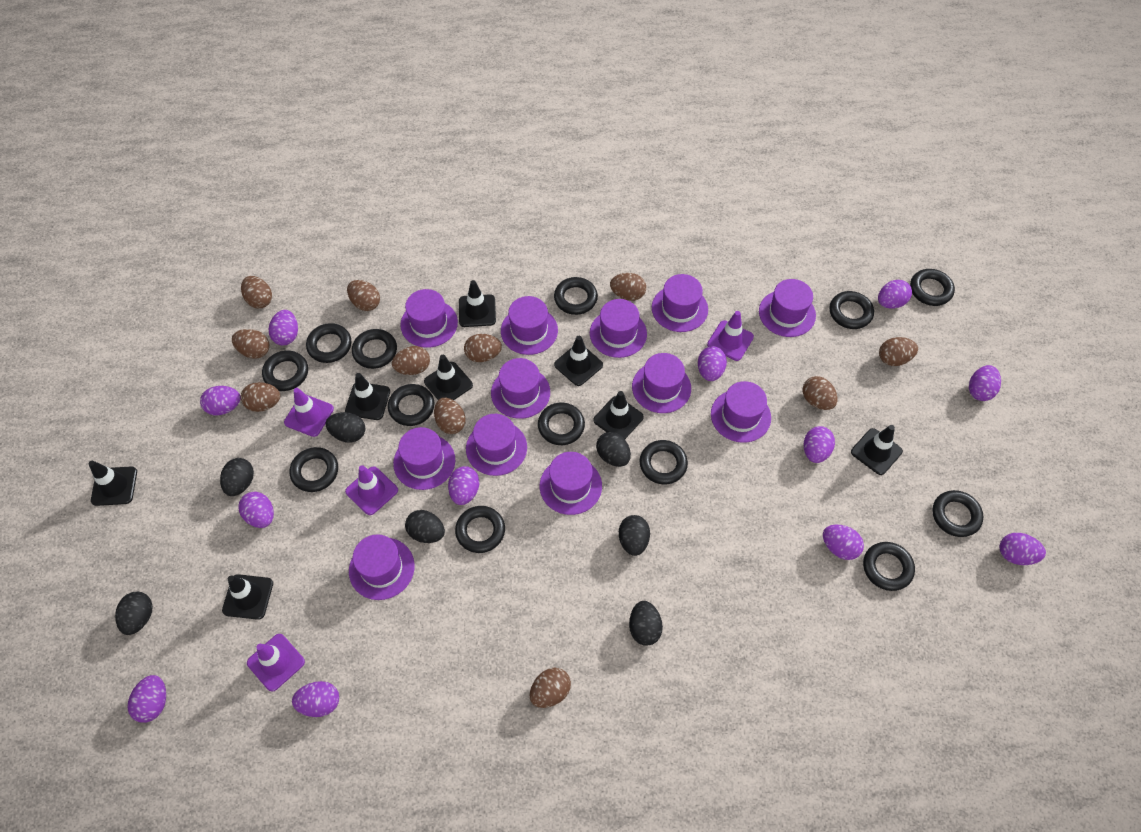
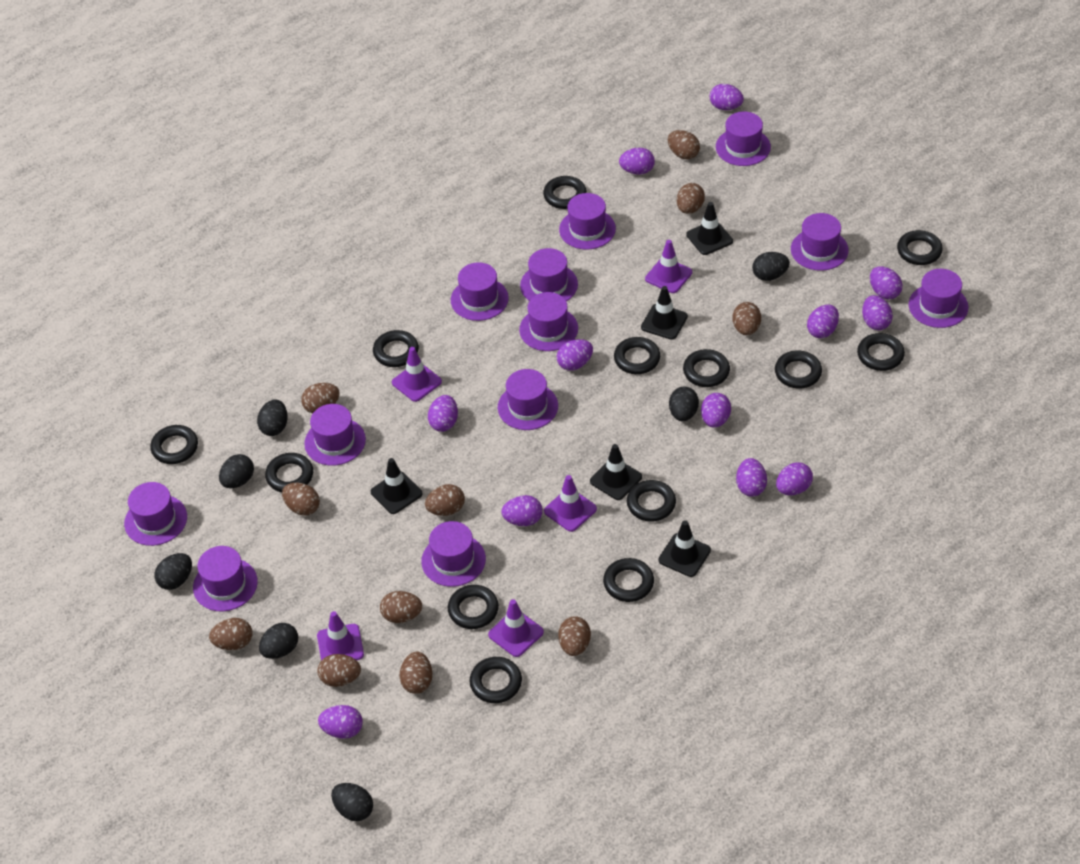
black traffic cone: 8 -> 5
purple traffic cone: 4 -> 5

